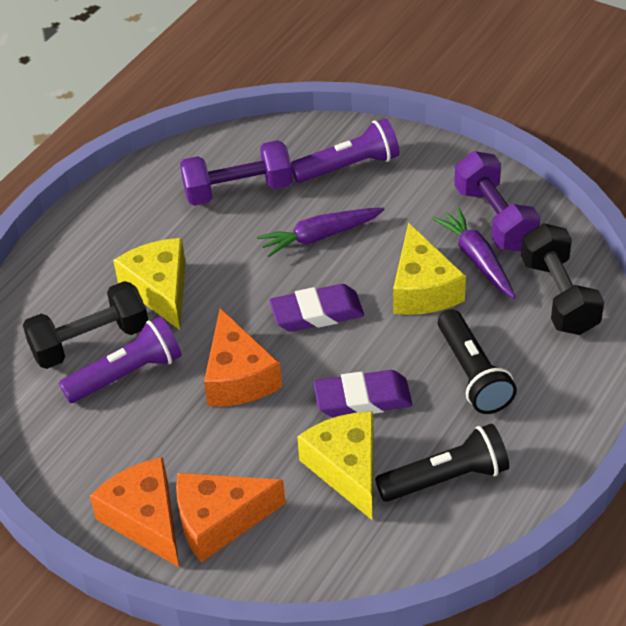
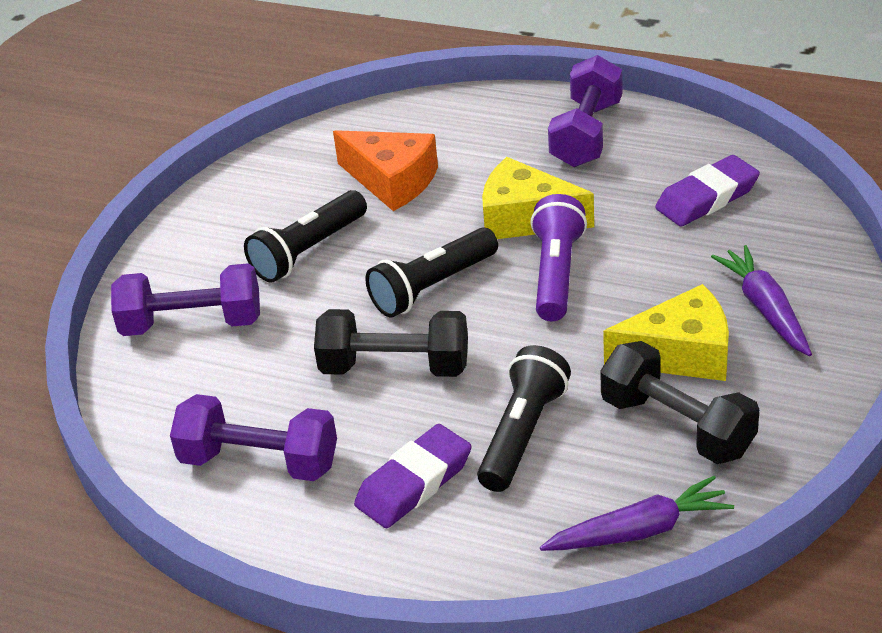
black flashlight: 2 -> 3
orange cheese: 3 -> 1
purple dumbbell: 2 -> 3
purple flashlight: 2 -> 1
yellow cheese: 3 -> 2

